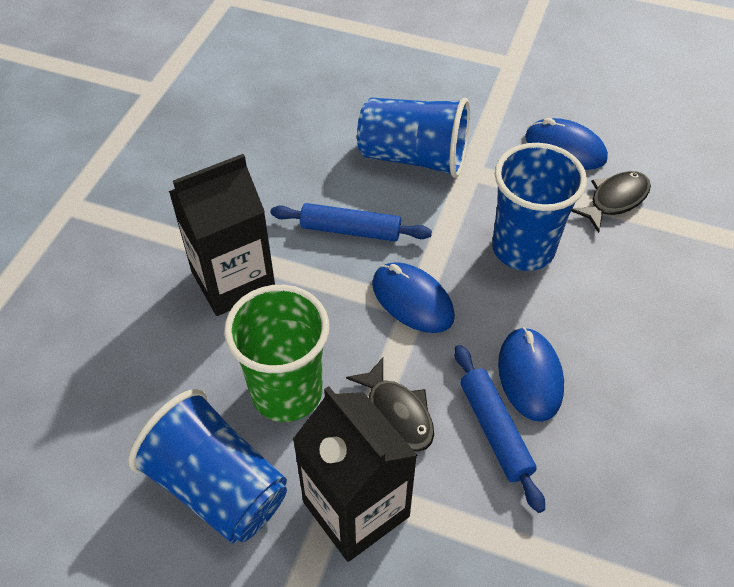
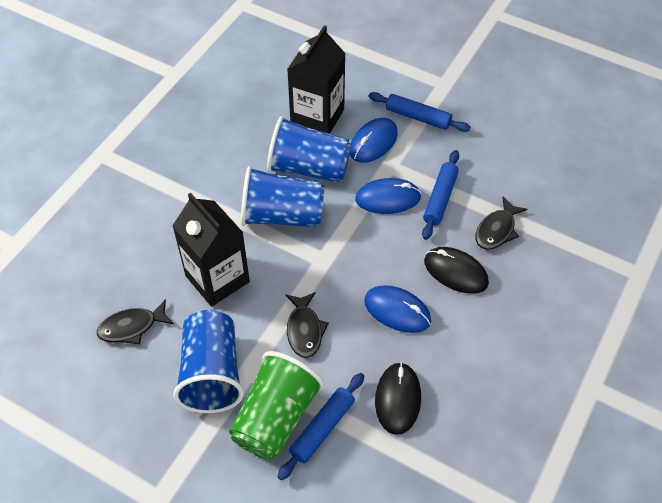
black fish: 2 -> 3
black mouse: 0 -> 2
blue rolling pin: 2 -> 3

